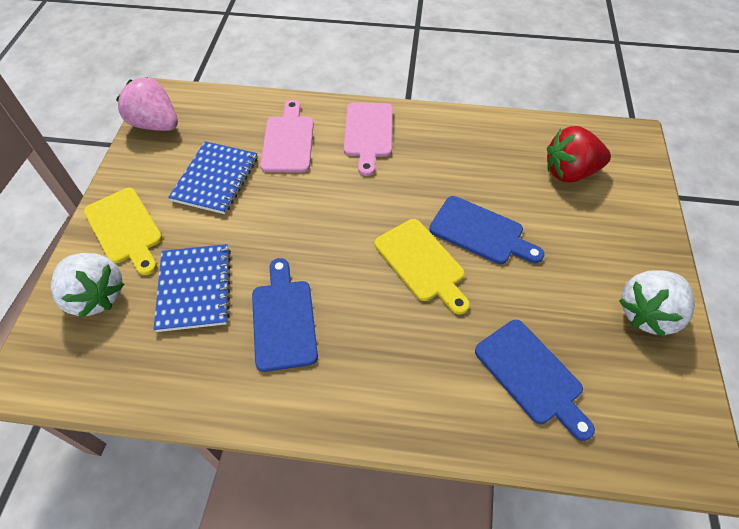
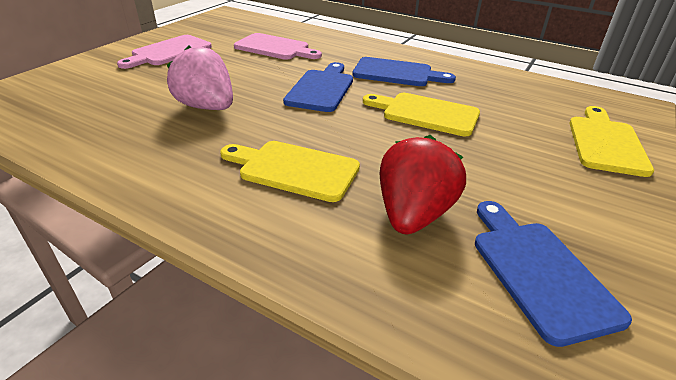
blue notebook: 2 -> 0
white strawberry: 2 -> 0
yellow cutting board: 2 -> 3

